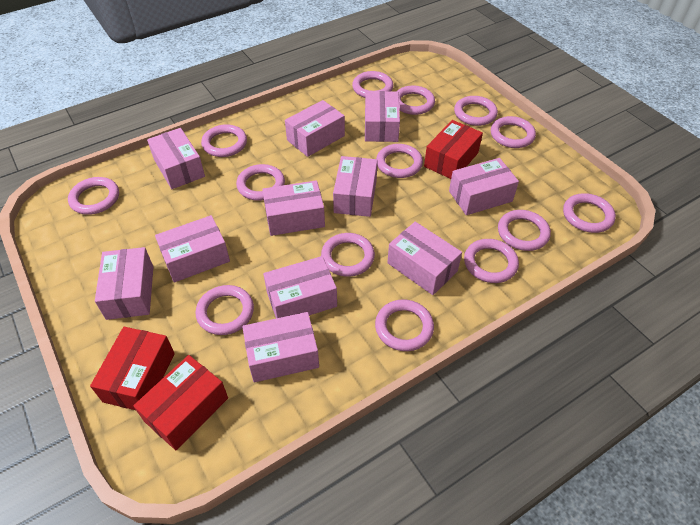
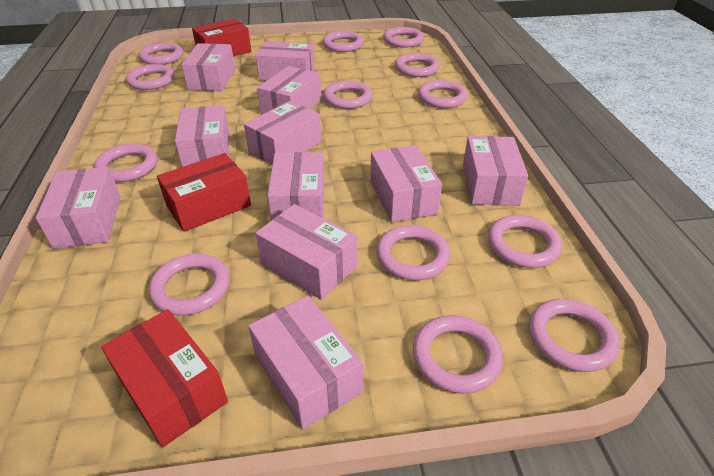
pink ring: 14 -> 13

